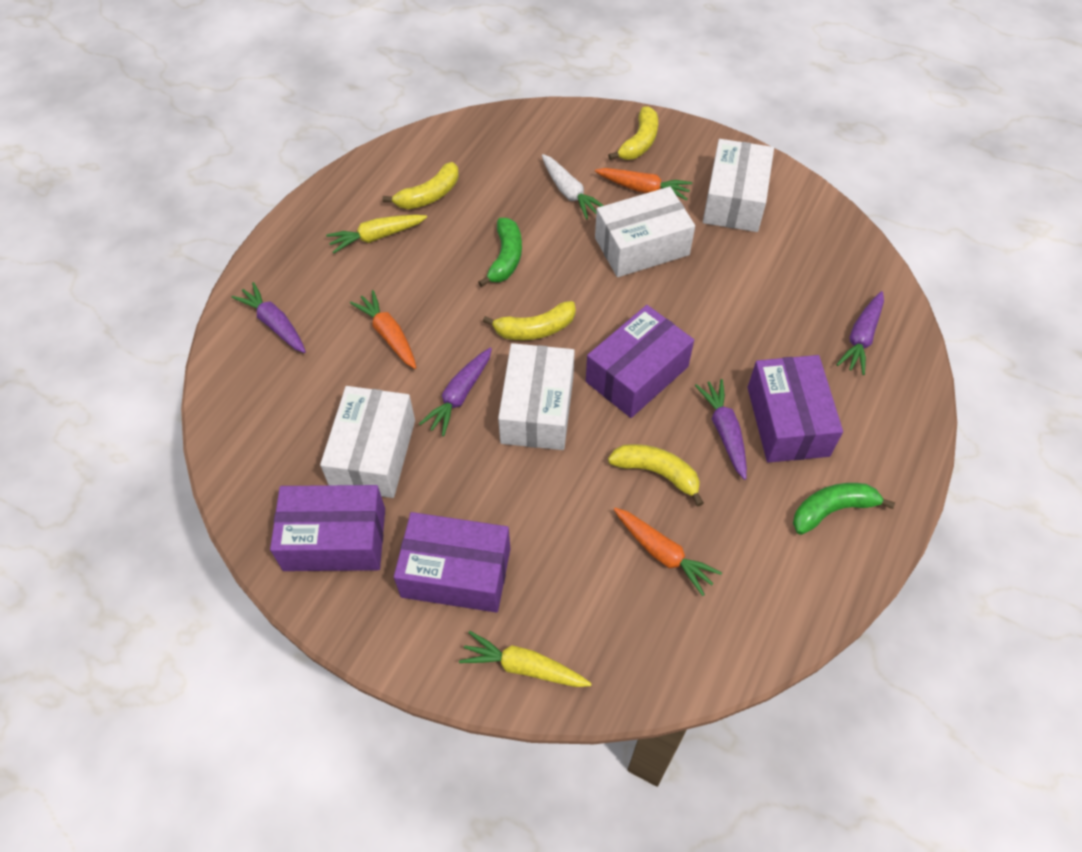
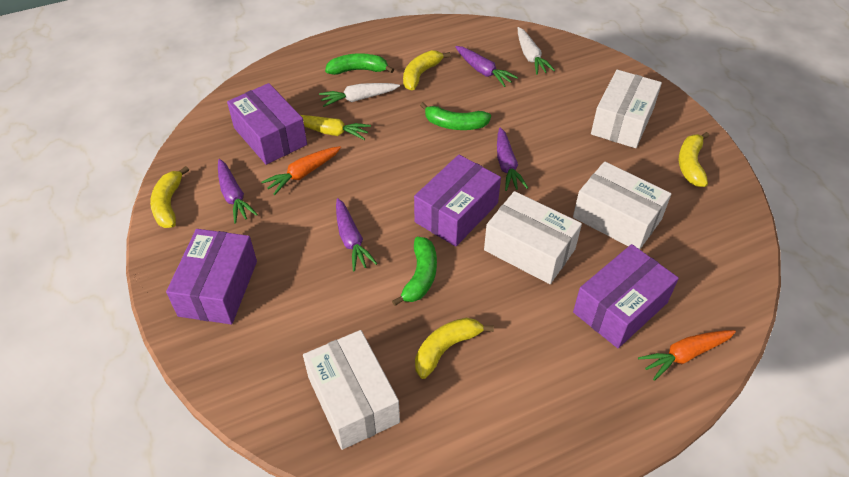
green banana: 2 -> 3
orange carrot: 3 -> 2
white carrot: 1 -> 2
yellow carrot: 2 -> 1

